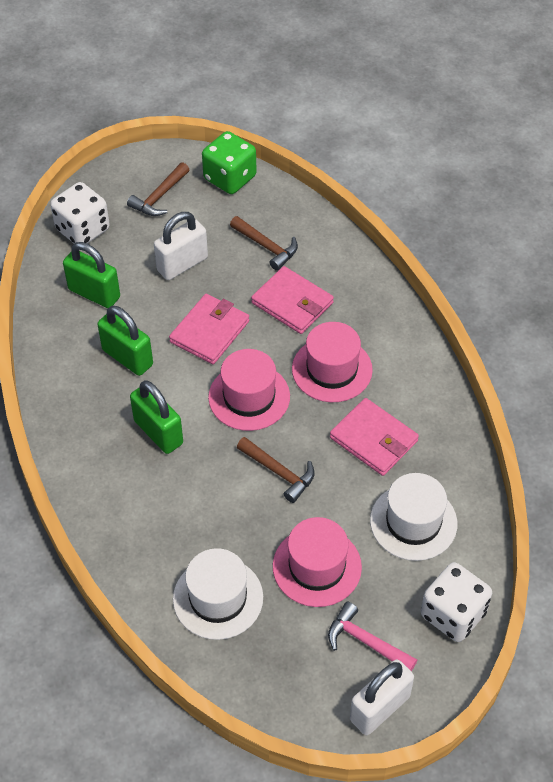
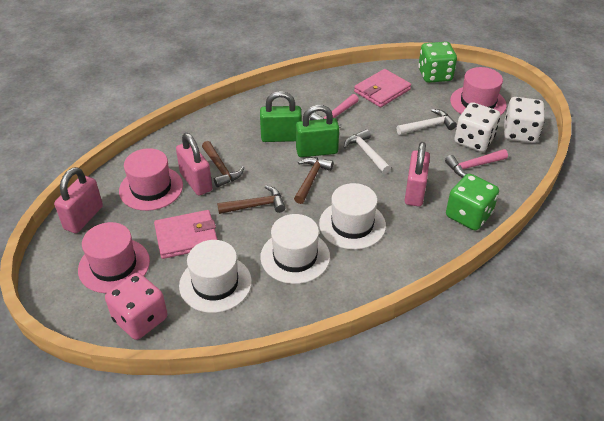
green dice: 1 -> 2
green padlock: 3 -> 2
pink dice: 0 -> 1
pink hammer: 1 -> 2
pink padlock: 0 -> 3
pink wallet: 3 -> 2
white hammer: 0 -> 2
white hat: 2 -> 3
white padlock: 2 -> 0

